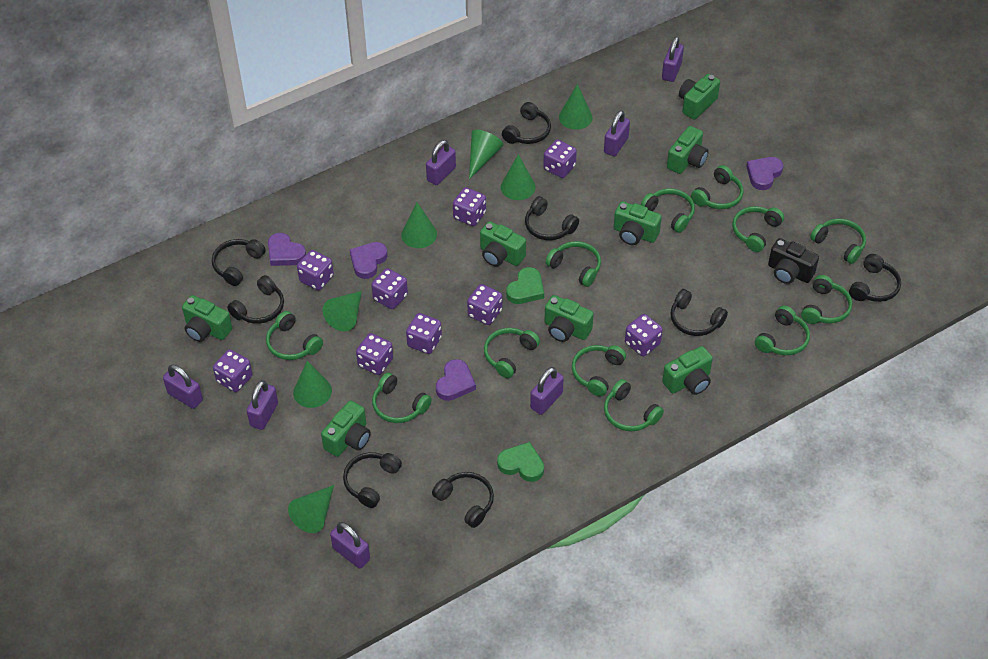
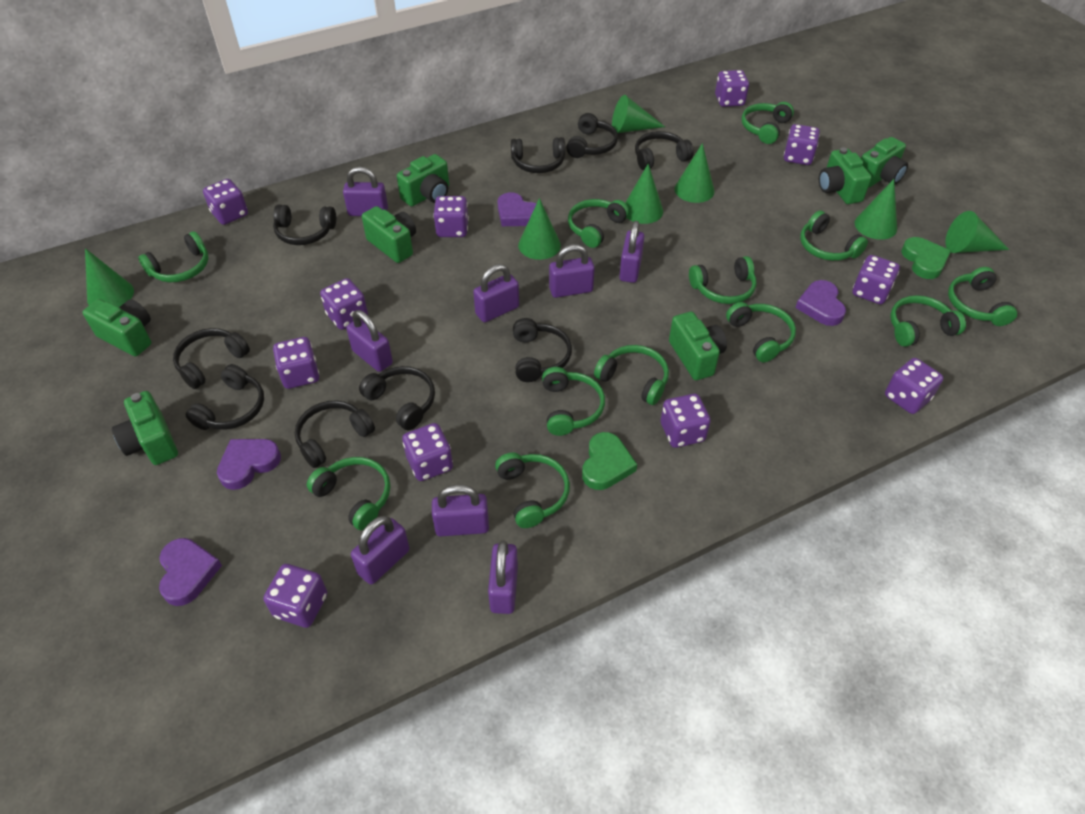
black camera: 1 -> 0
black headphones: 8 -> 9
green camera: 8 -> 7
purple dice: 9 -> 11
purple padlock: 7 -> 8

